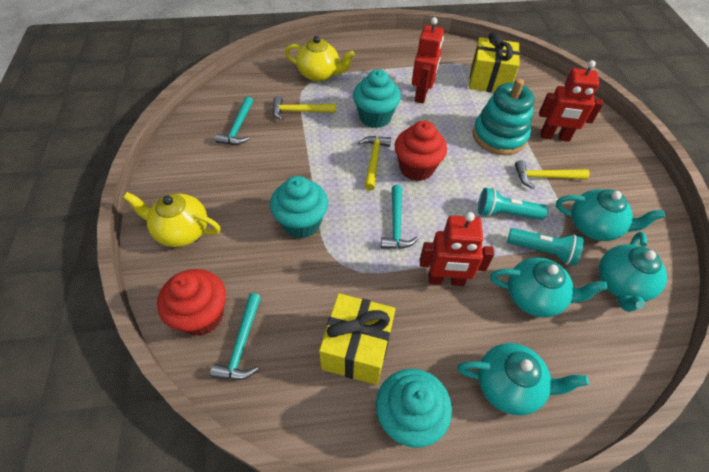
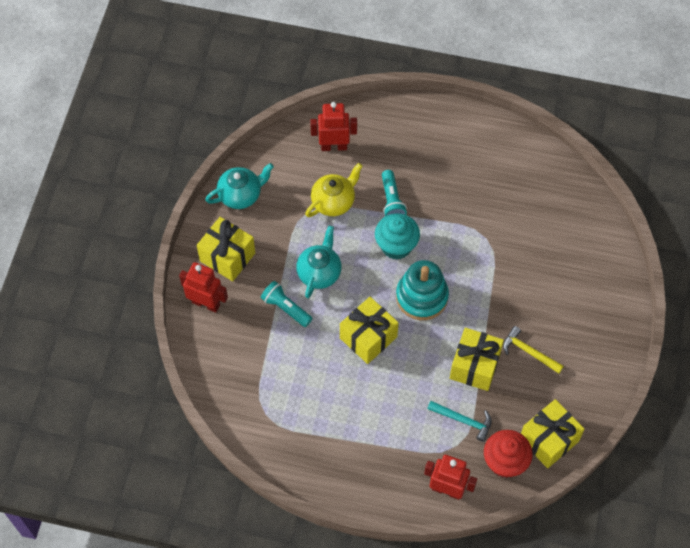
red cupcake: 2 -> 1
turquoise cupcake: 3 -> 1
turquoise hammer: 3 -> 1
turquoise teapot: 4 -> 2
yellow gift: 2 -> 4
yellow hammer: 3 -> 1
yellow teapot: 2 -> 1

